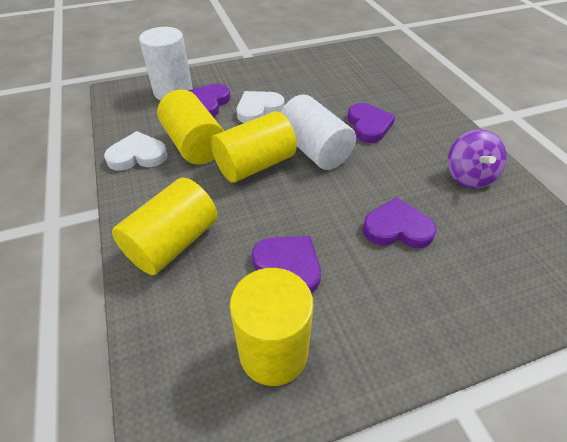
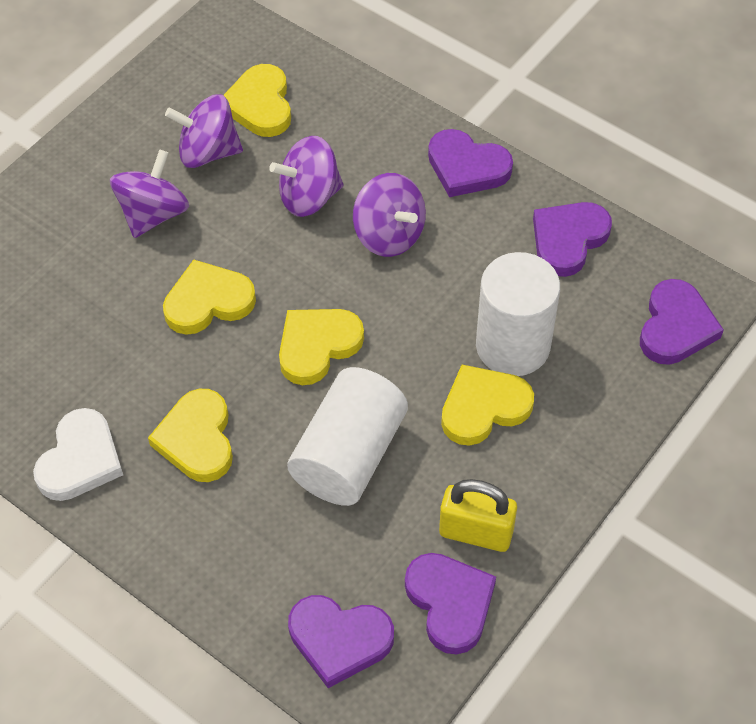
purple heart: 4 -> 5
purple spinning top: 1 -> 4
white heart: 2 -> 1
yellow cylinder: 4 -> 0
yellow heart: 0 -> 5
yellow padlock: 0 -> 1

